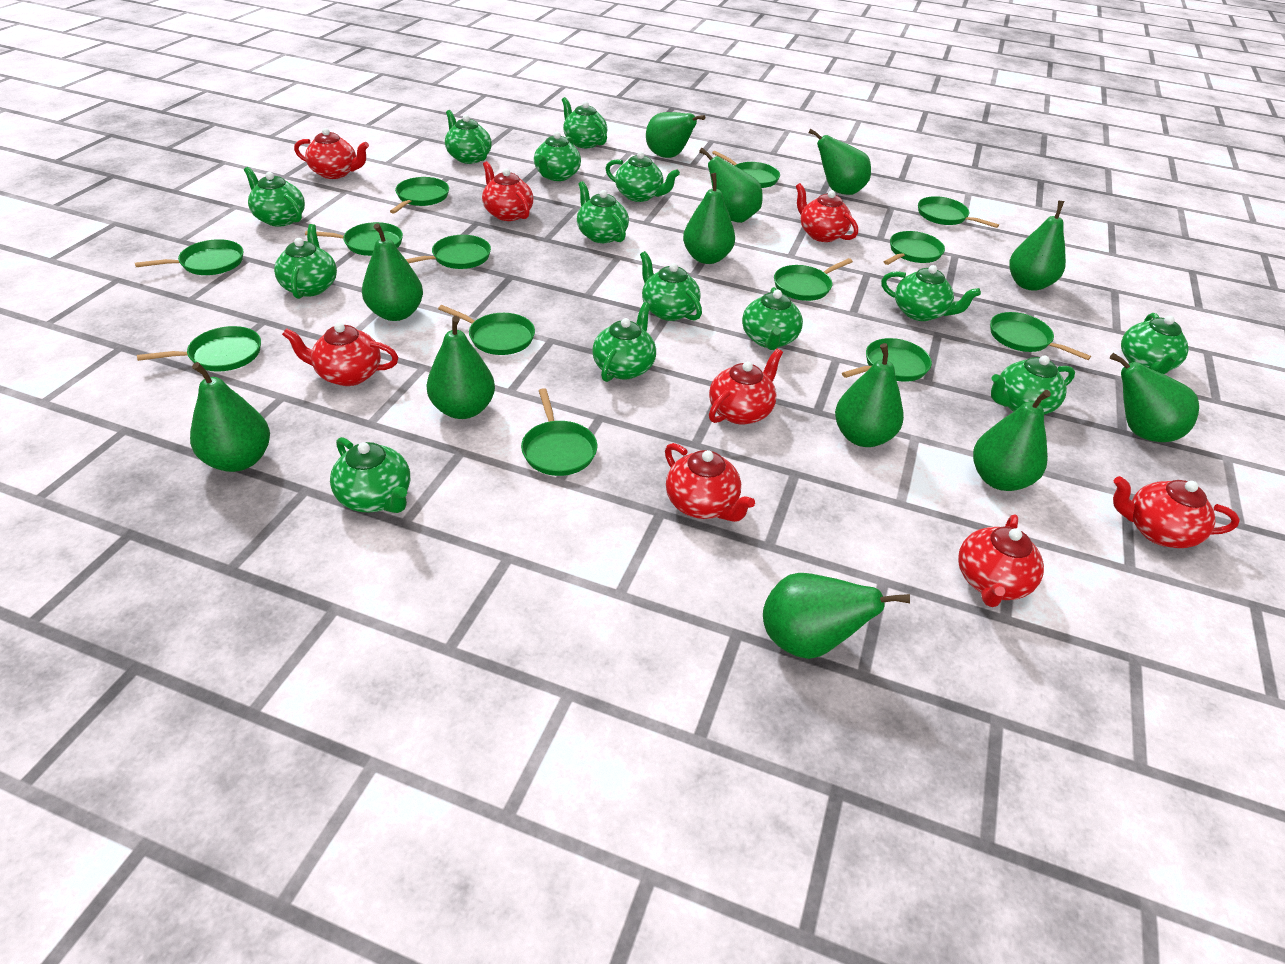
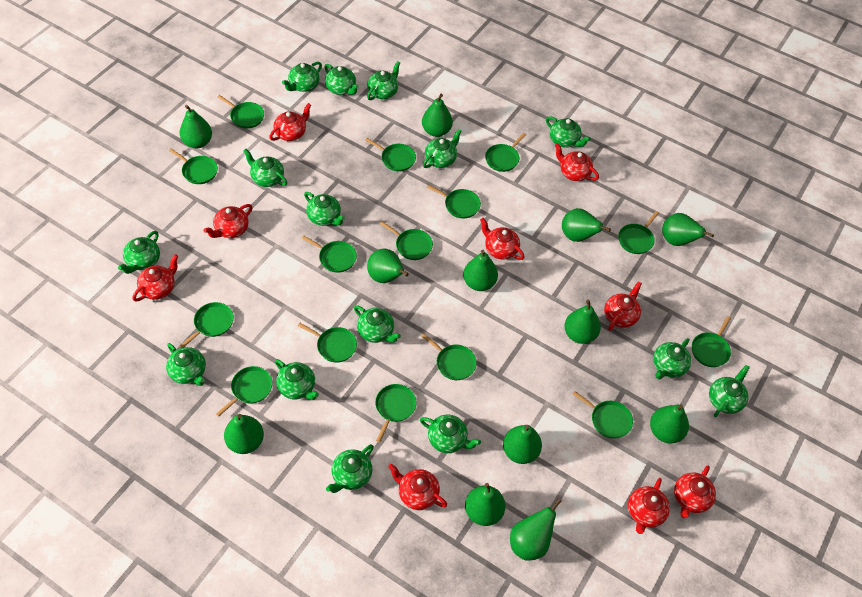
green pan: 13 -> 15
green teapot: 14 -> 15
red teapot: 8 -> 9

